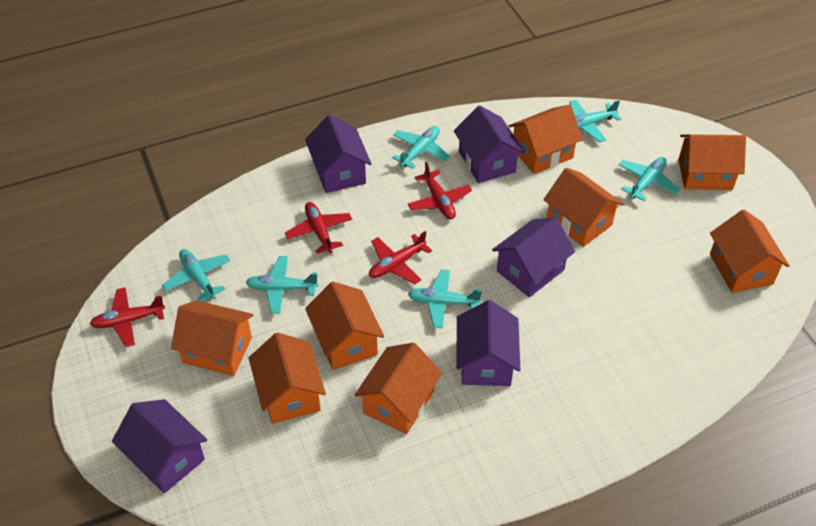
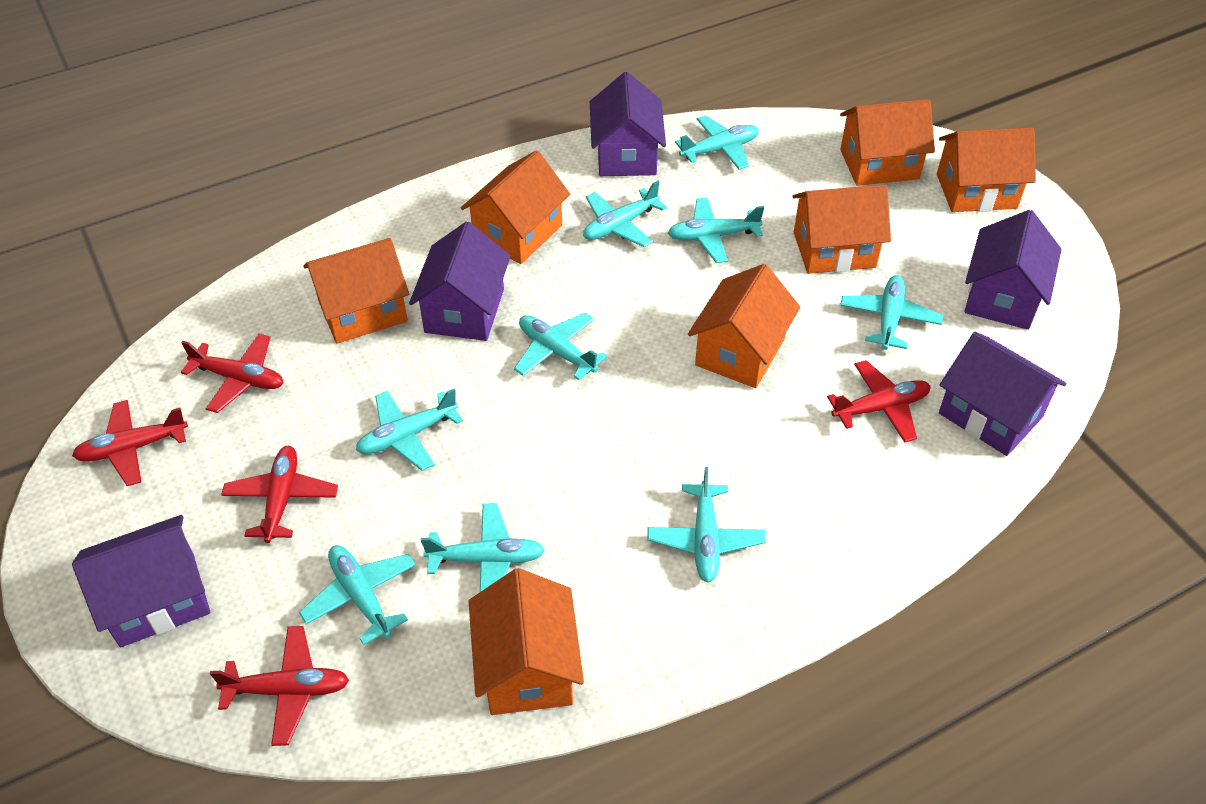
orange house: 8 -> 7
red plane: 4 -> 5
turquoise plane: 6 -> 9

